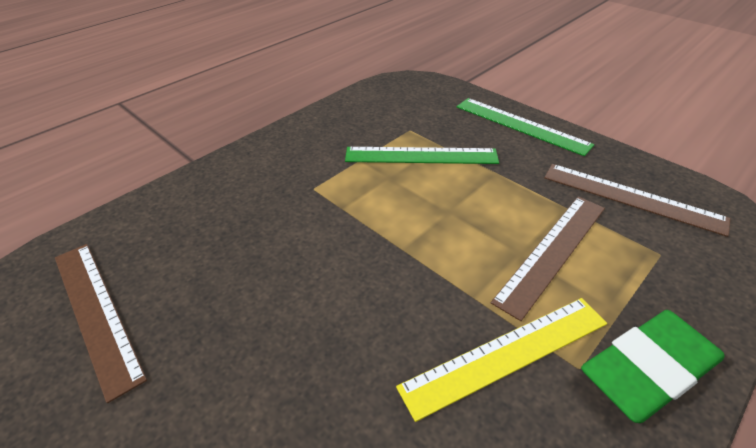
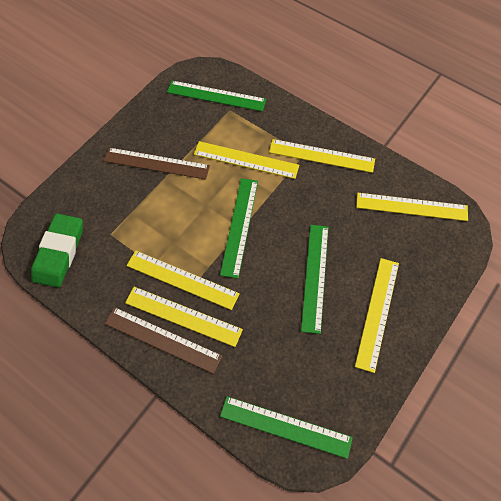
brown ruler: 3 -> 2
green ruler: 2 -> 4
yellow ruler: 1 -> 6

